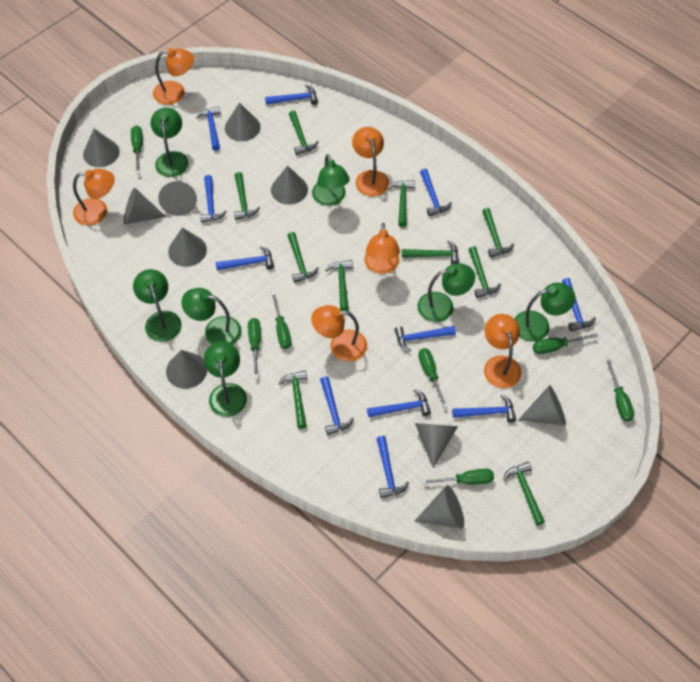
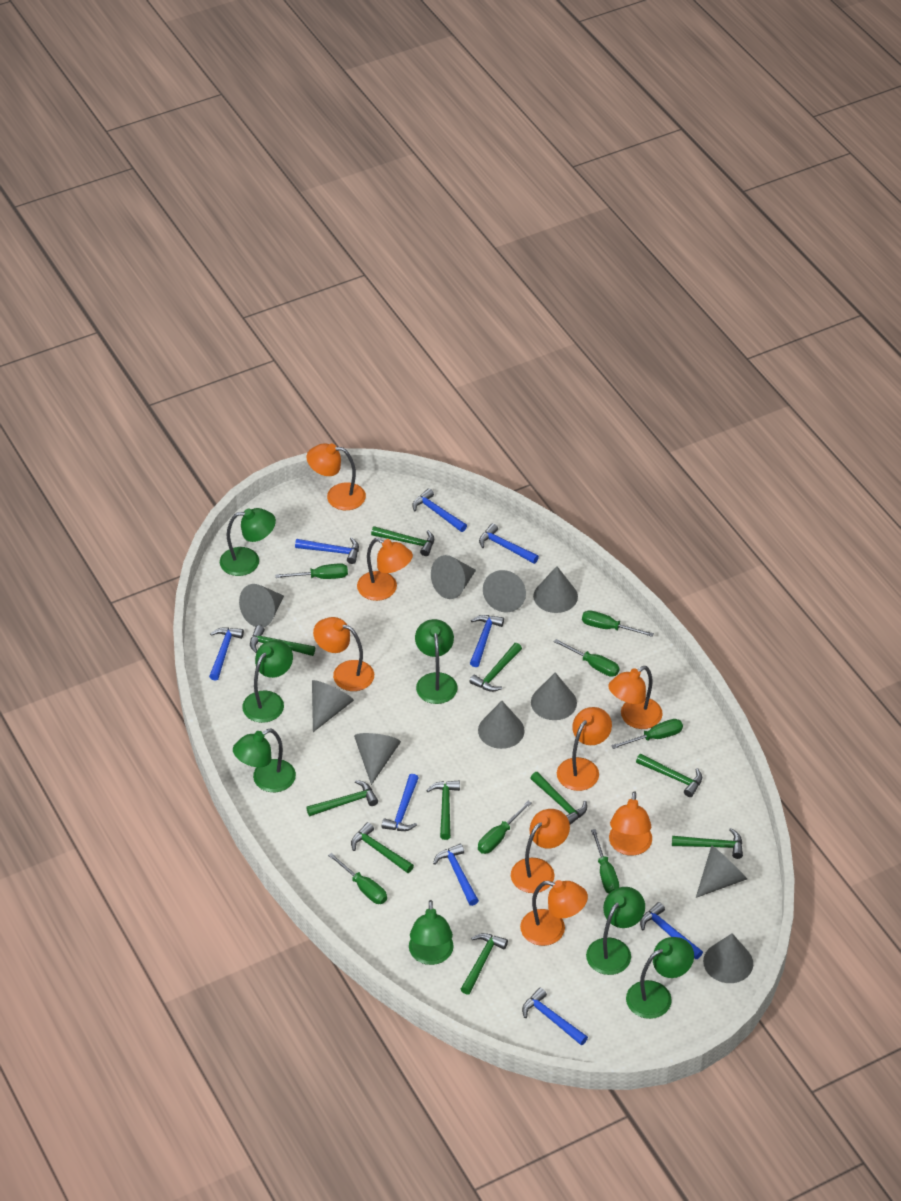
blue hammer: 11 -> 9
orange lamp: 6 -> 8

